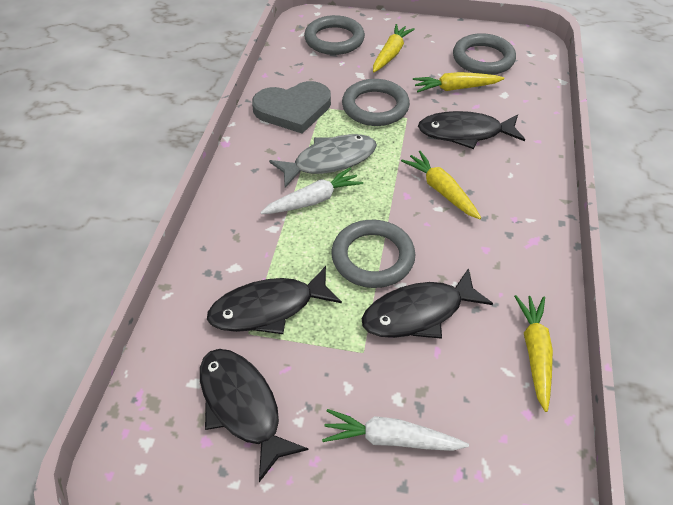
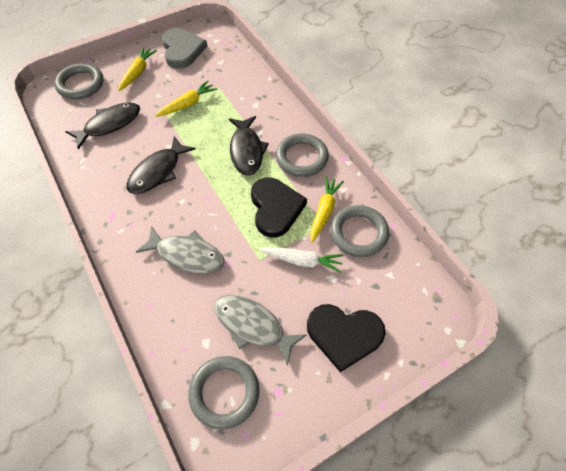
black fish: 4 -> 3
black heart: 0 -> 2
grey fish: 1 -> 2
white carrot: 2 -> 1
yellow carrot: 4 -> 3

